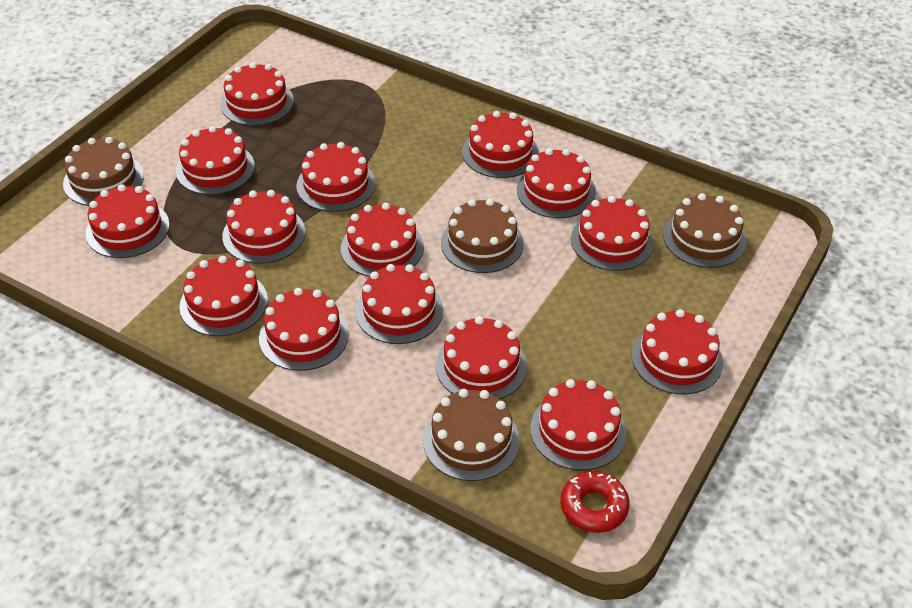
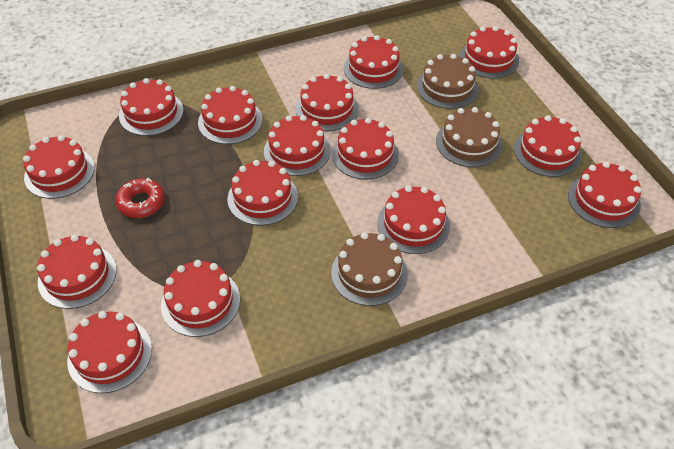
brown cake: 4 -> 3

